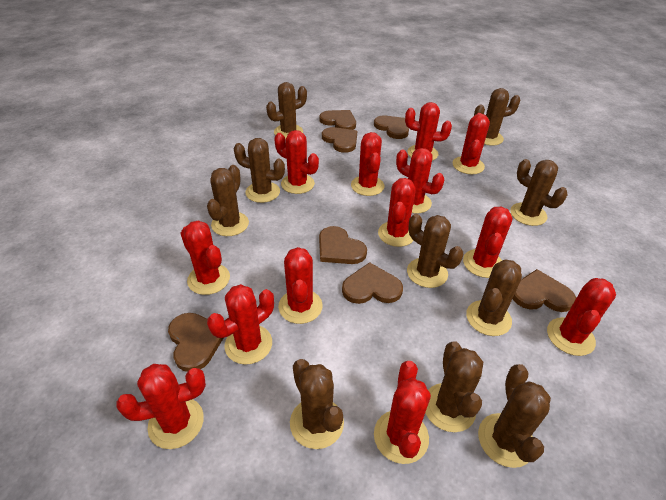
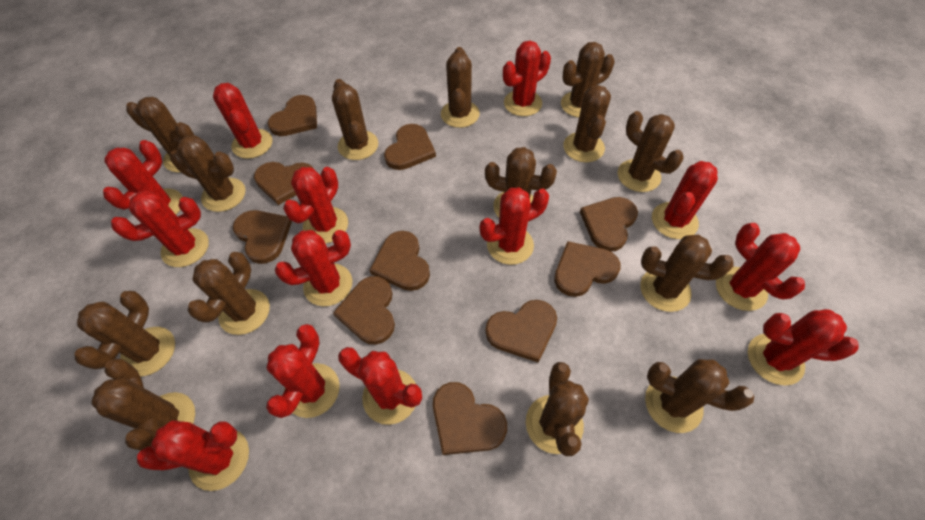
brown cactus: 10 -> 14
brown heart: 7 -> 10

